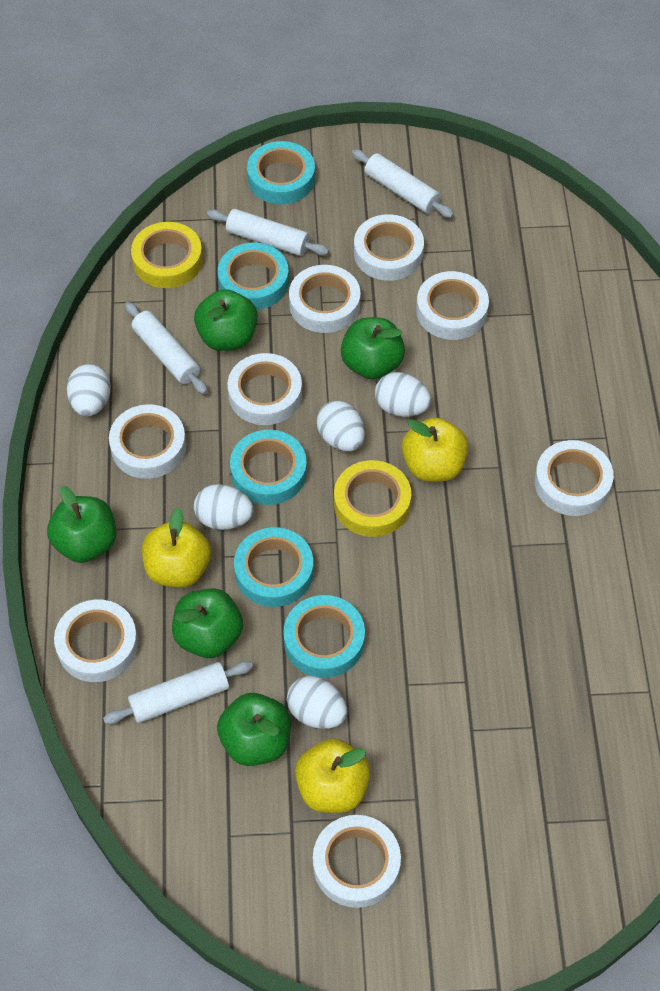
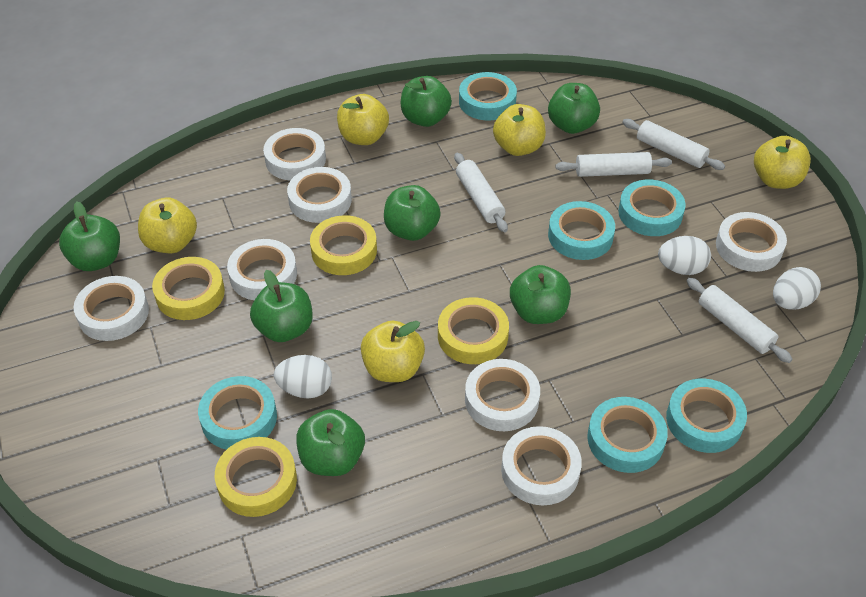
green apple: 5 -> 7
turquoise tape: 5 -> 6
white egg: 5 -> 3
white tape: 8 -> 7
yellow apple: 3 -> 5
yellow tape: 2 -> 4

